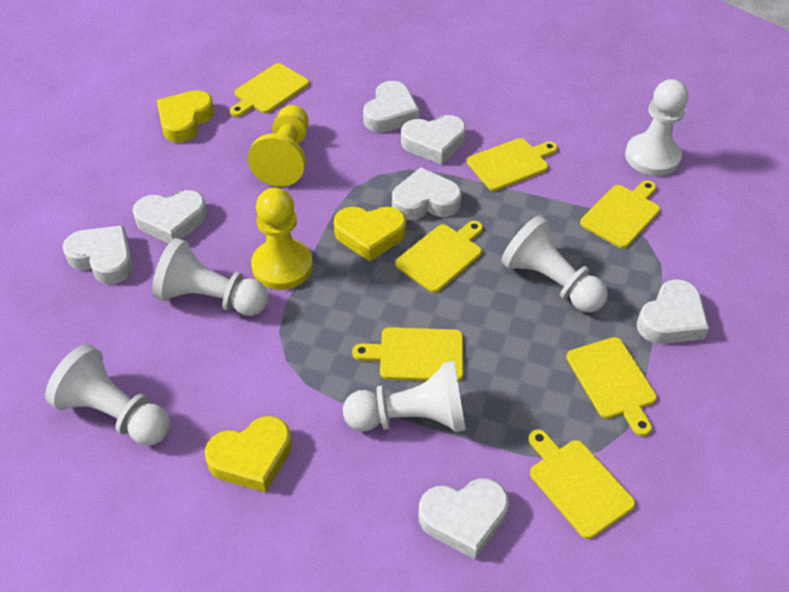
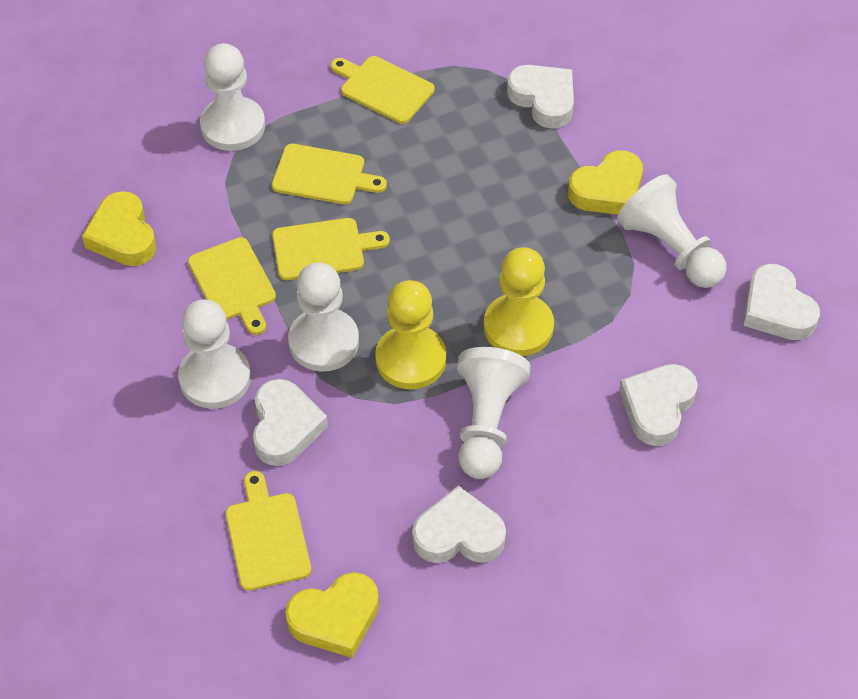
white heart: 7 -> 5
yellow cutting board: 7 -> 5

